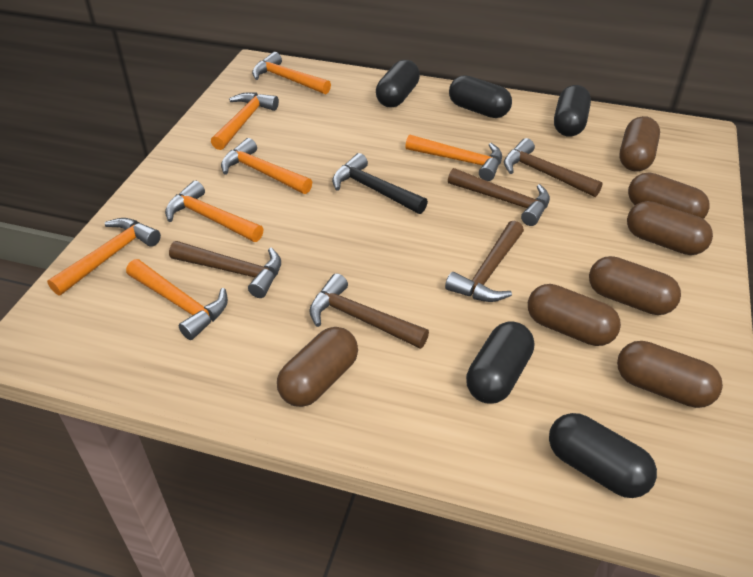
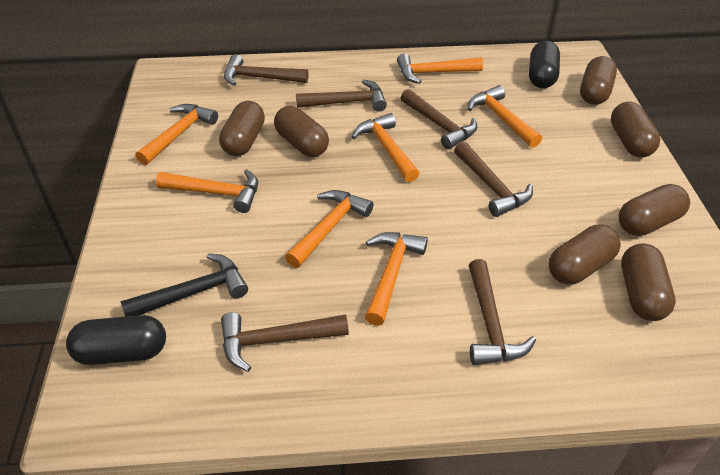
black capsule: 5 -> 2
brown hammer: 5 -> 6

